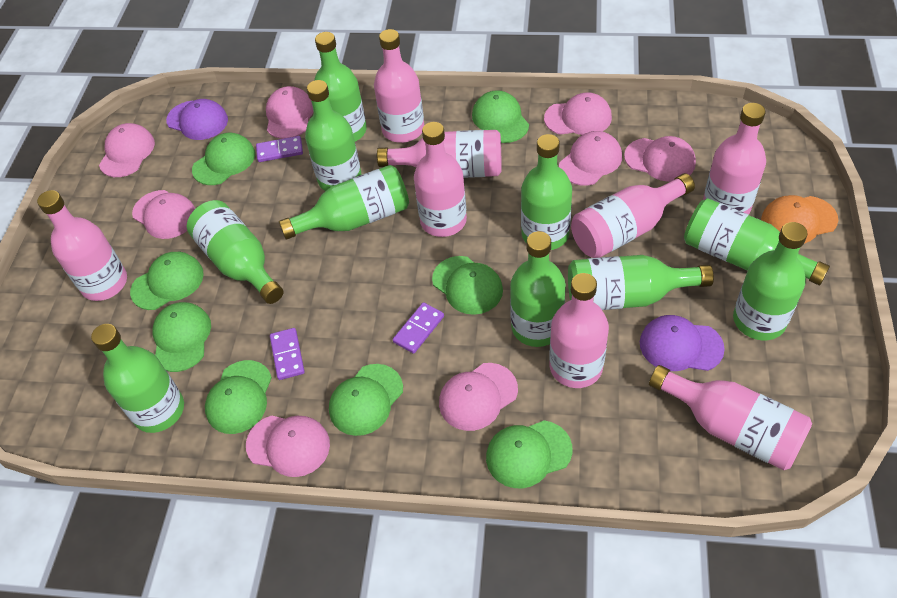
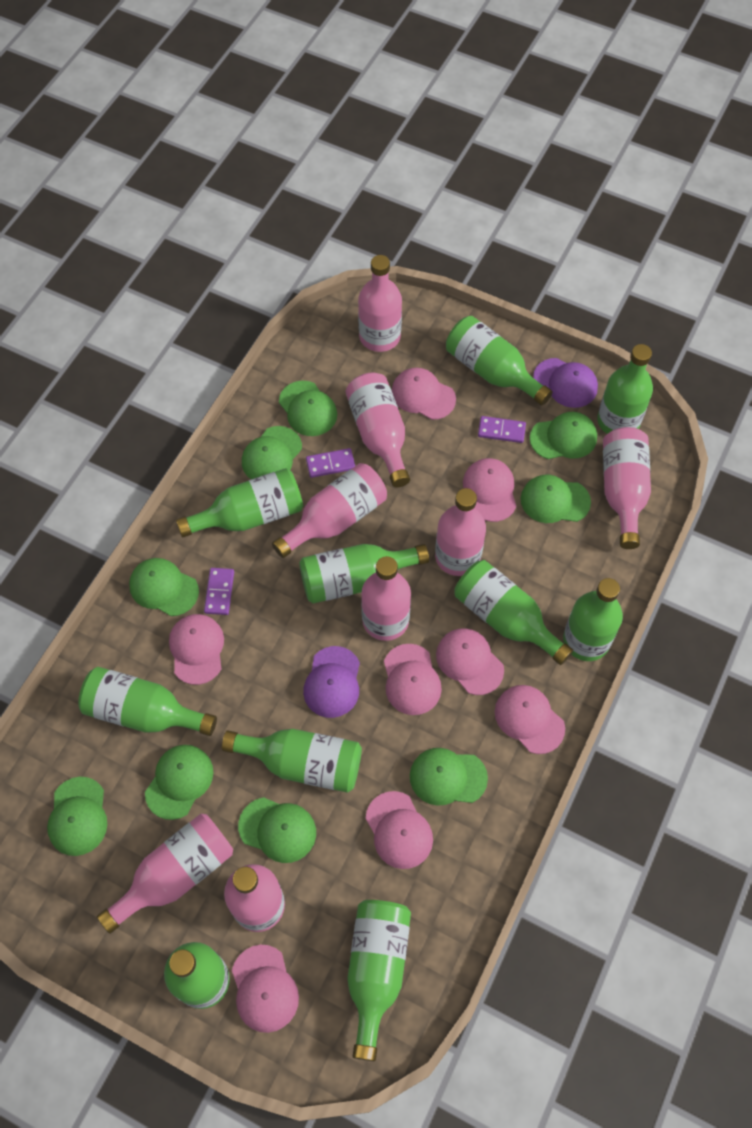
green cap: 8 -> 9
orange cap: 1 -> 0

